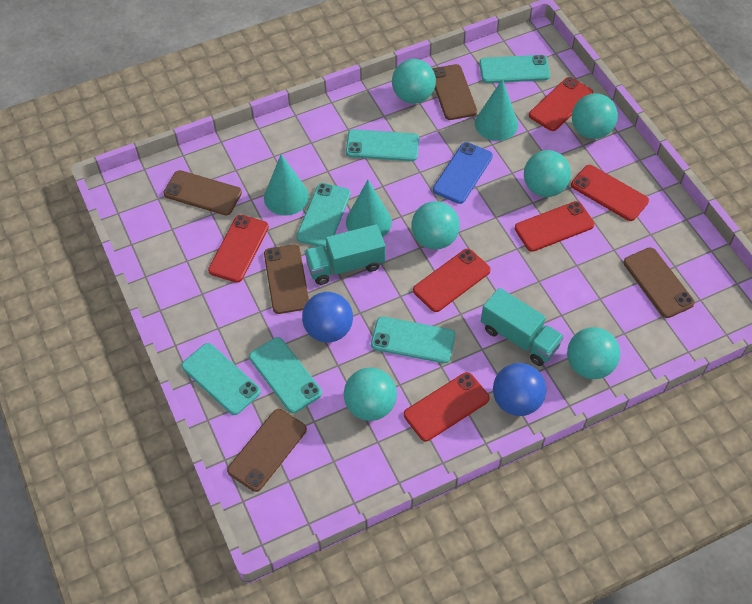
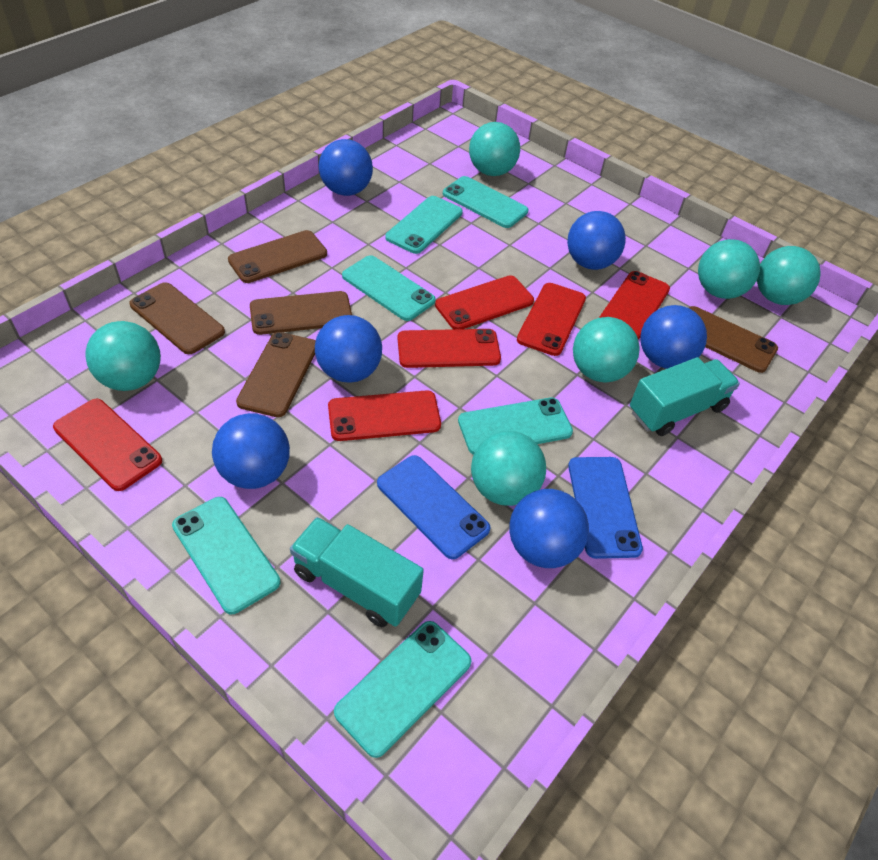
blue ball: 2 -> 6
blue phone: 1 -> 2
turquoise cone: 3 -> 0

